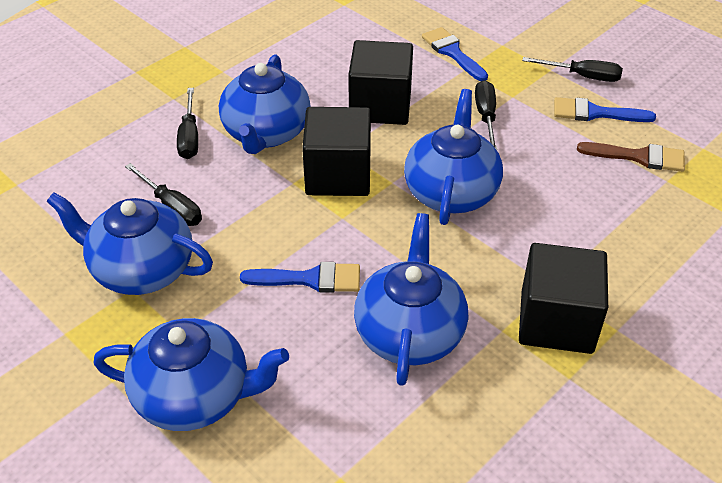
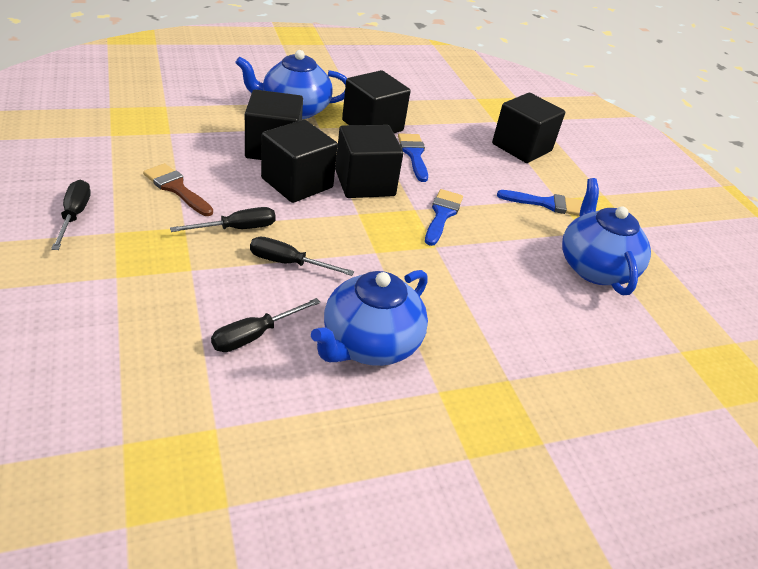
black cube: 3 -> 5
blue teapot: 5 -> 3

